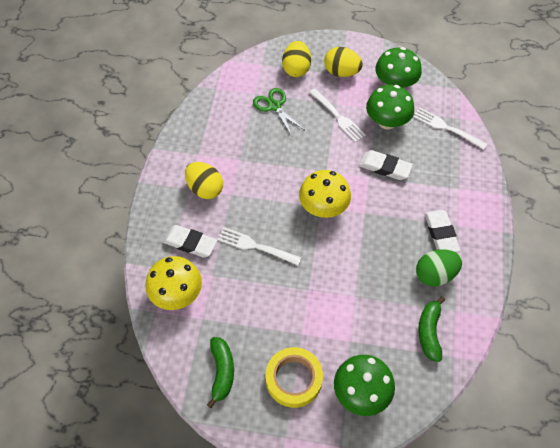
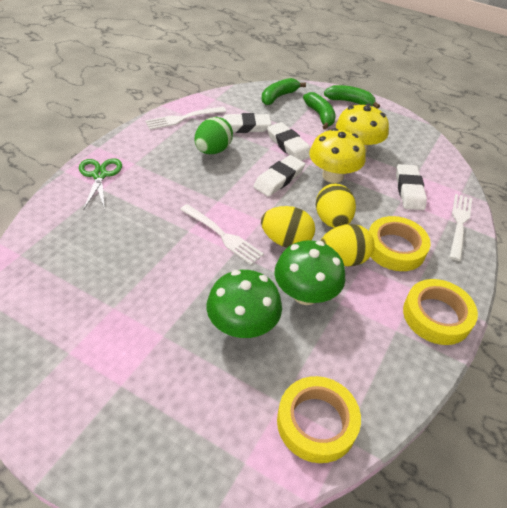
green banana: 2 -> 3
green mushroom: 3 -> 2
white eraser: 3 -> 4
yellow tape: 1 -> 3

